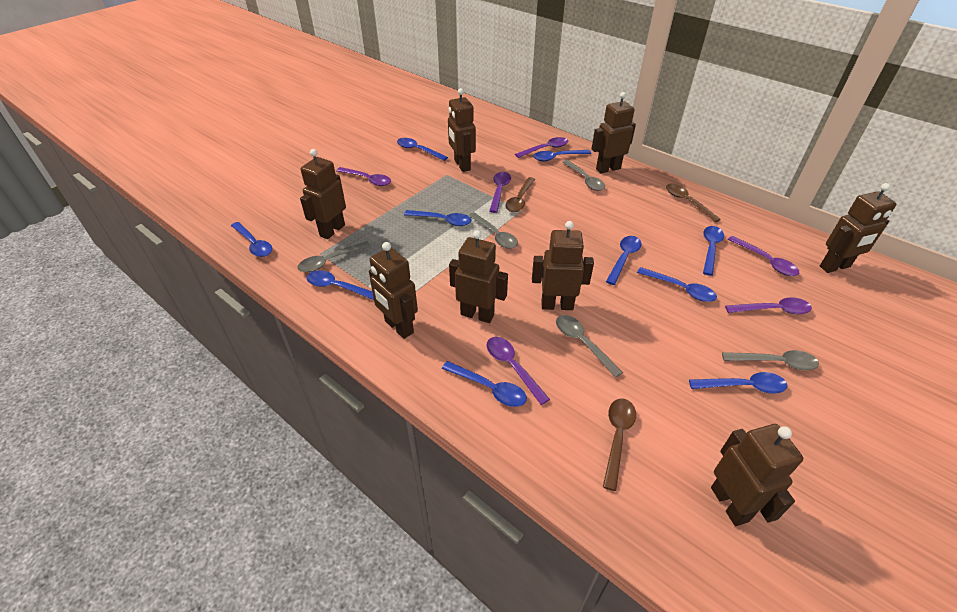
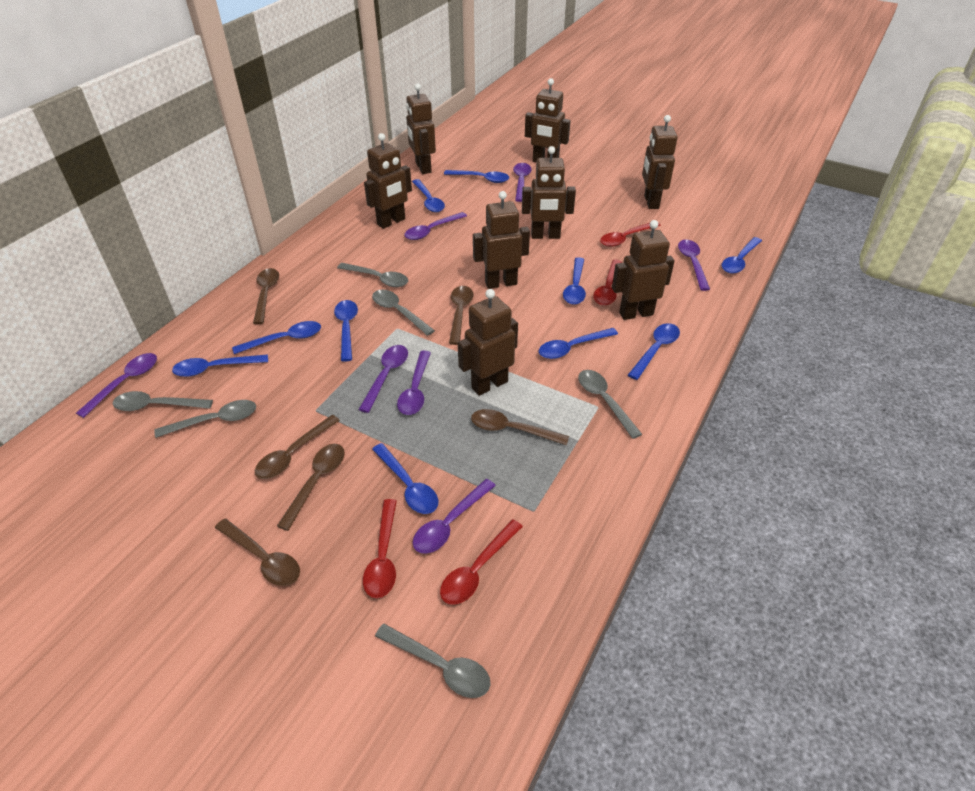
brown spoon: 3 -> 6
grey spoon: 5 -> 6
purple spoon: 6 -> 7
red spoon: 0 -> 4

